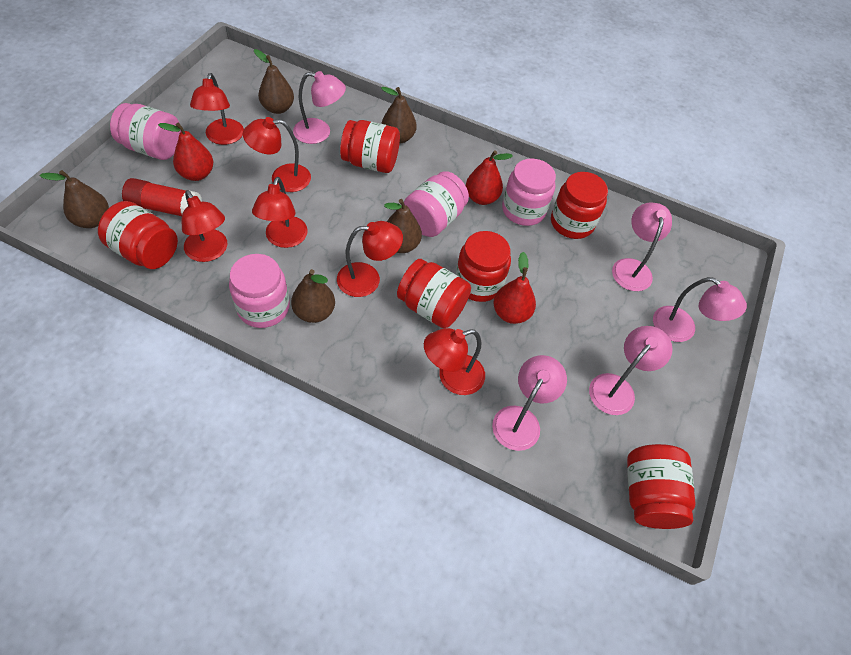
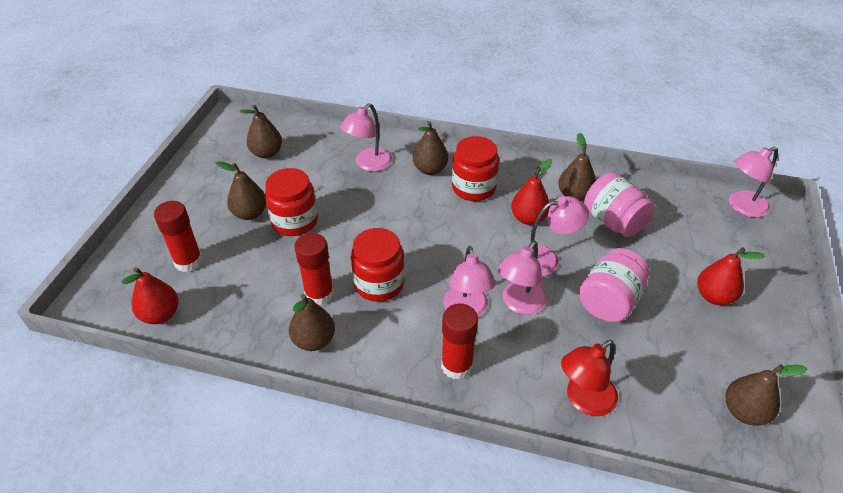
brown pear: 5 -> 6
pink jar: 4 -> 2
red glue stick: 1 -> 3
red jar: 6 -> 3
red lamp: 6 -> 1

